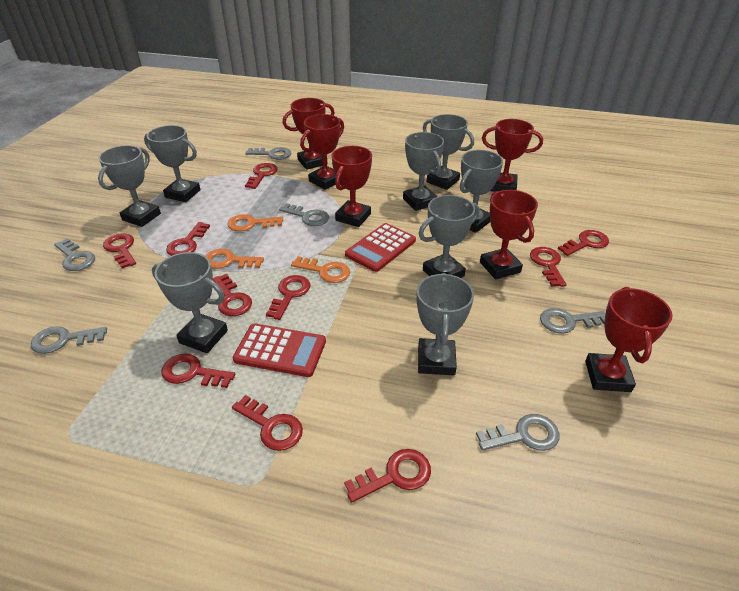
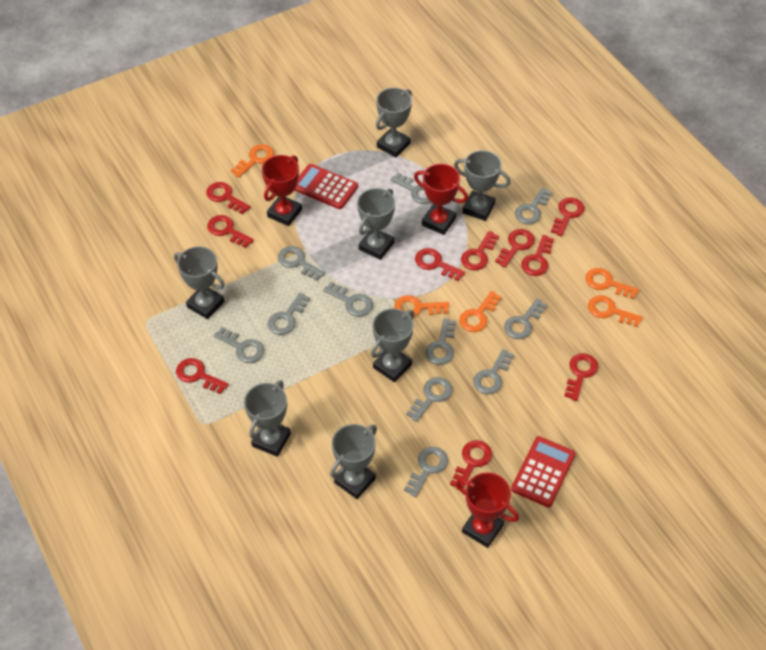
grey key: 6 -> 11
grey trophy: 8 -> 7
orange key: 3 -> 5
red trophy: 6 -> 3

